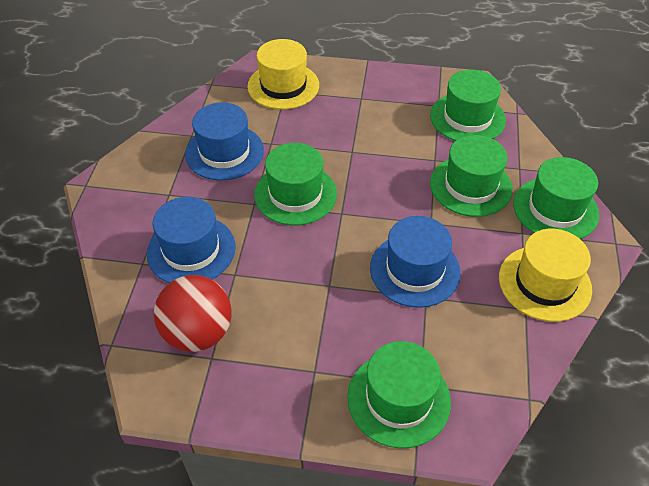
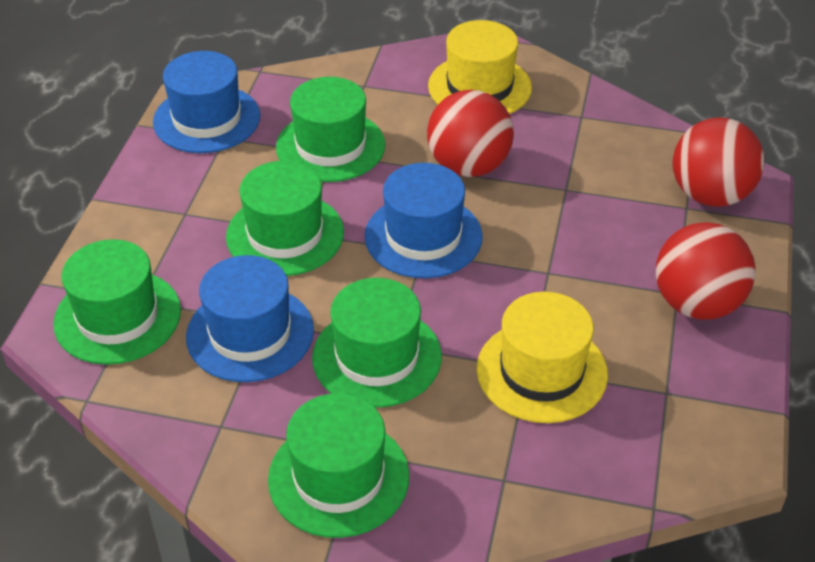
red ball: 1 -> 3

